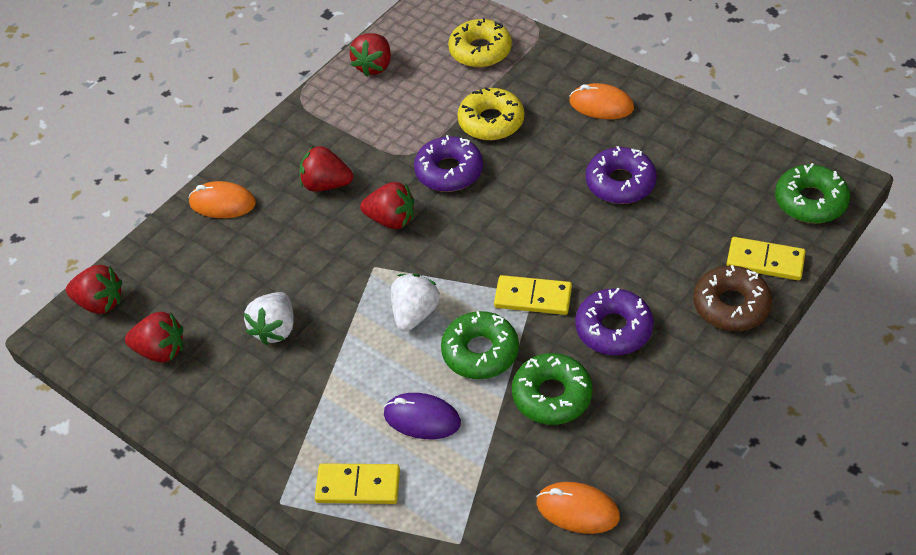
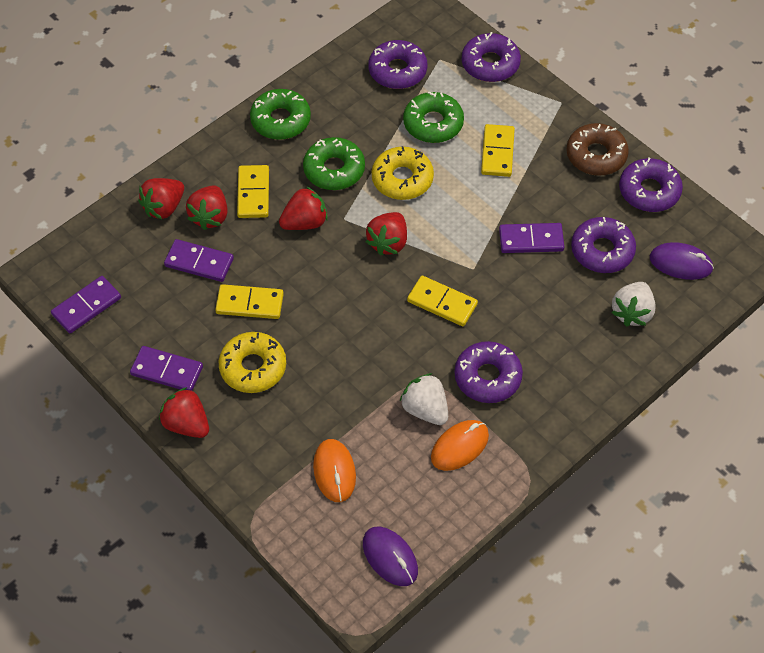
orange mouse: 3 -> 2
purple domino: 0 -> 4
purple donut: 3 -> 5
purple mouse: 1 -> 2
yellow domino: 3 -> 4

